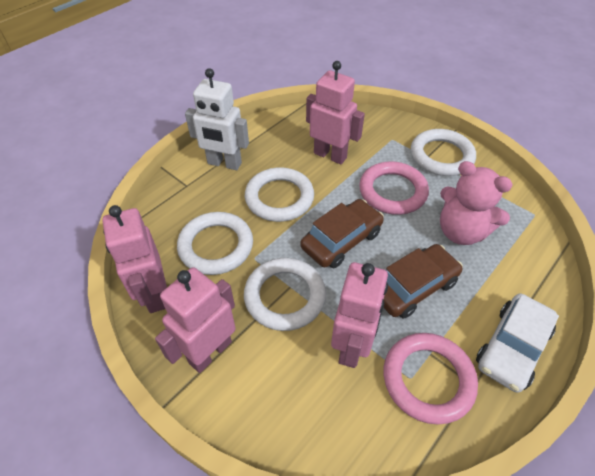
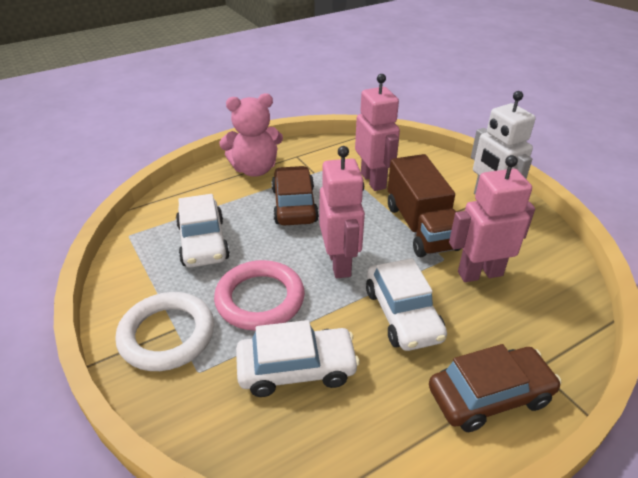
brown truck: 0 -> 1
pink ring: 2 -> 1
pink robot: 4 -> 3
white car: 1 -> 3
white ring: 4 -> 1

